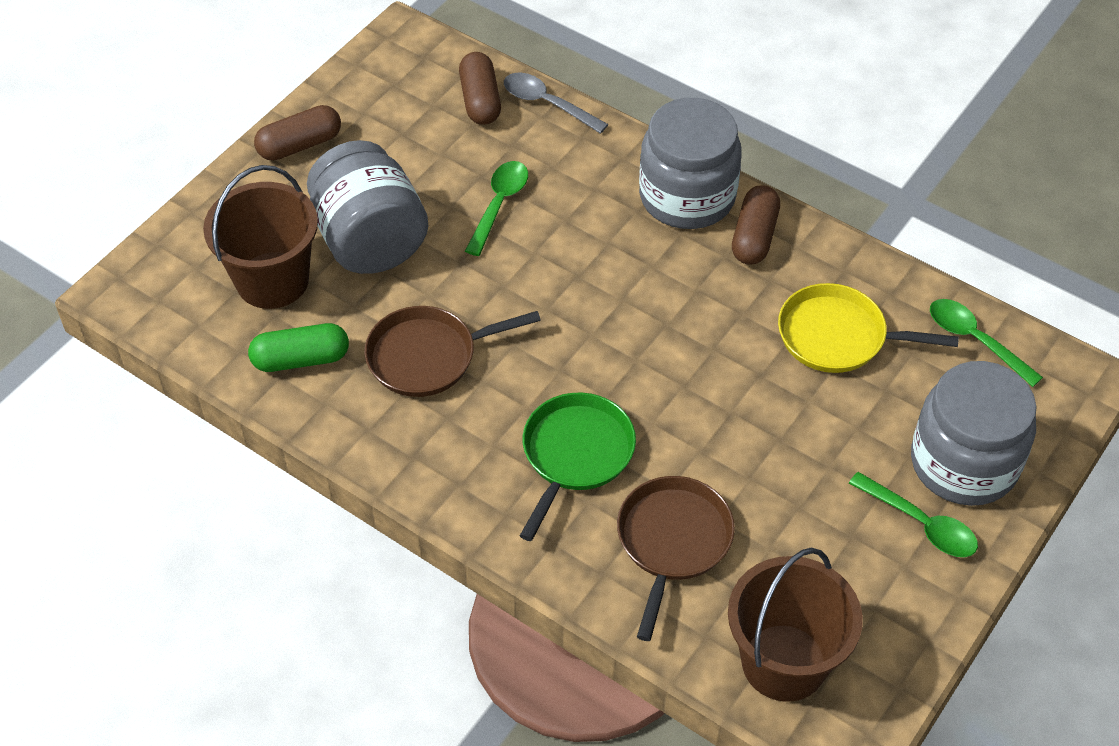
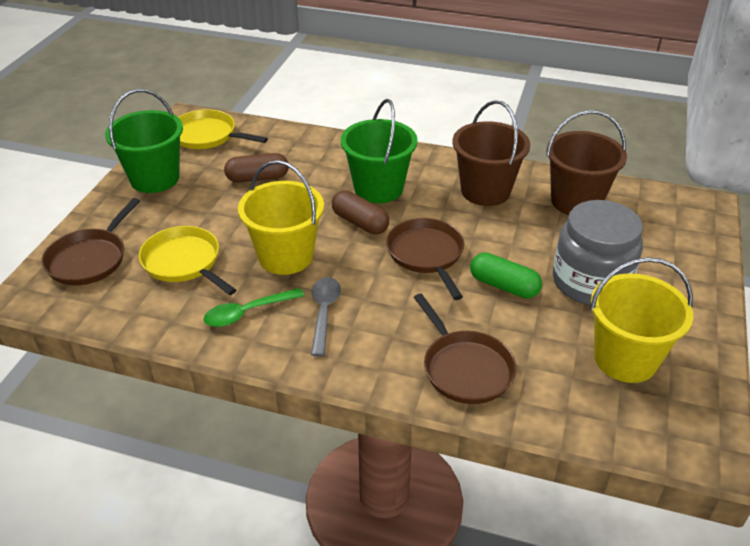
brown capsule: 3 -> 2
brown pan: 2 -> 3
green bucket: 0 -> 2
green pan: 1 -> 0
green spoon: 3 -> 1
grey jar: 3 -> 1
yellow bucket: 0 -> 2
yellow pan: 1 -> 2

